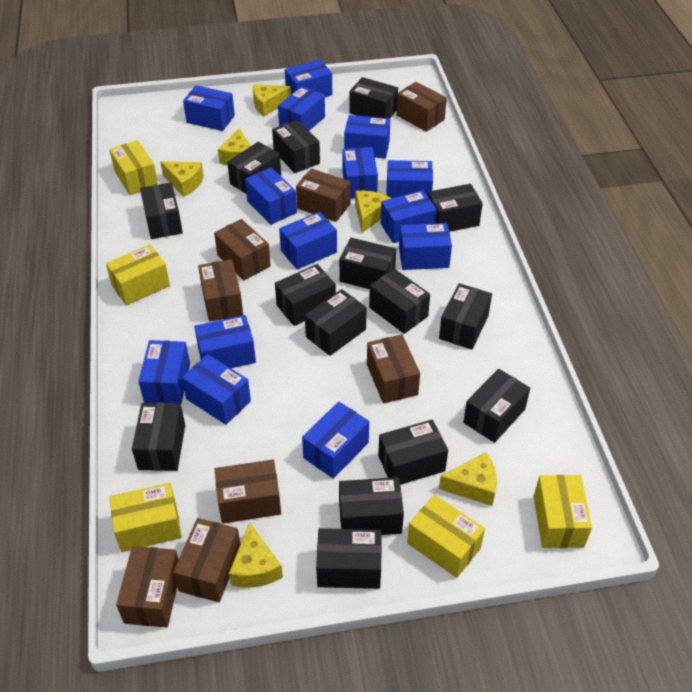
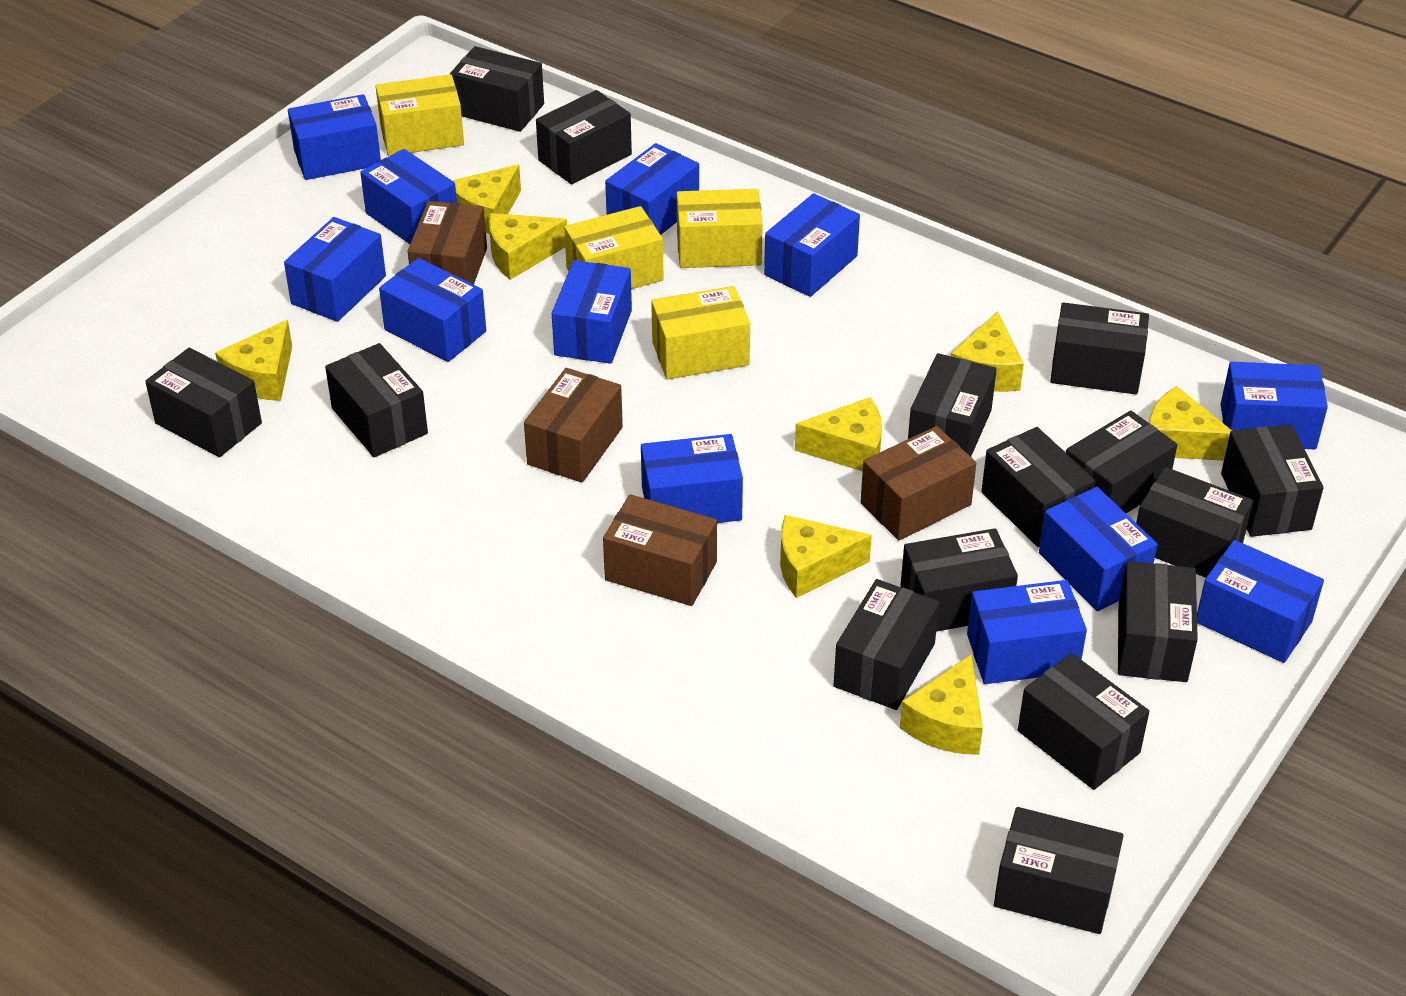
blue box: 14 -> 12
brown box: 8 -> 4
yellow box: 5 -> 4
yellow cheese: 6 -> 8

